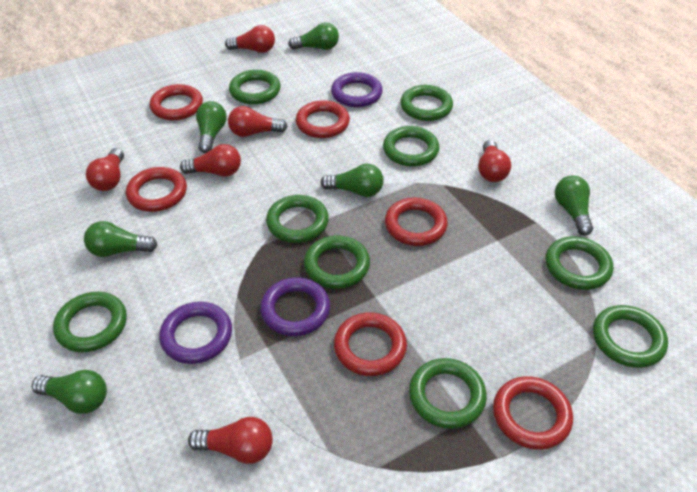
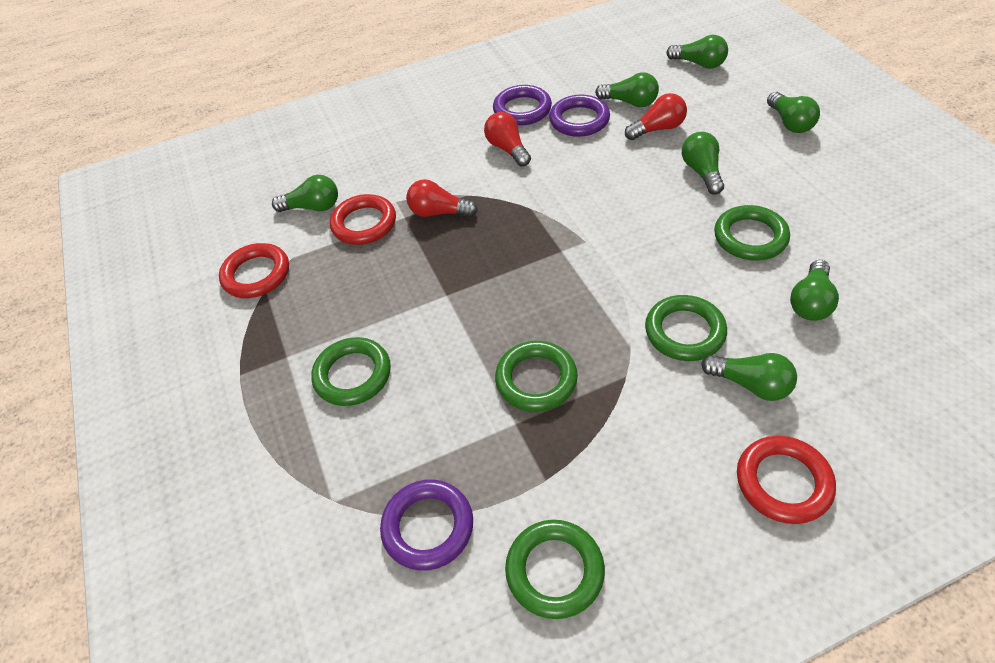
green light bulb: 6 -> 7
green ring: 9 -> 5
red light bulb: 6 -> 3
red ring: 6 -> 3

